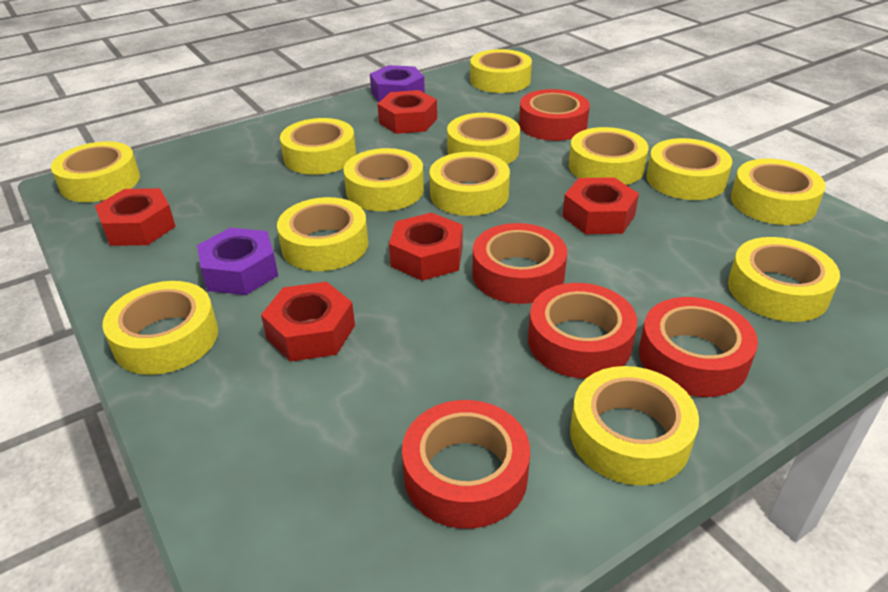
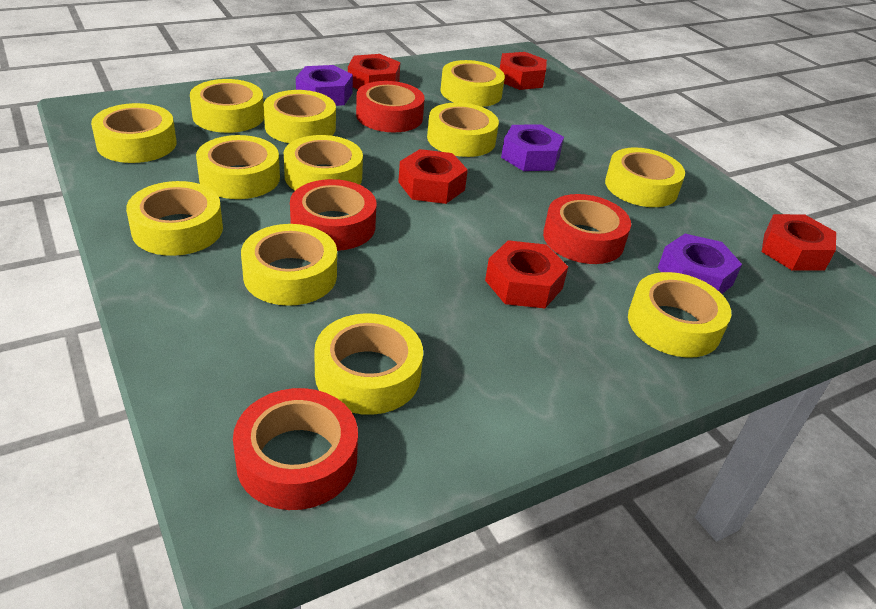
purple nut: 2 -> 3
red tape: 5 -> 4
yellow tape: 13 -> 12

